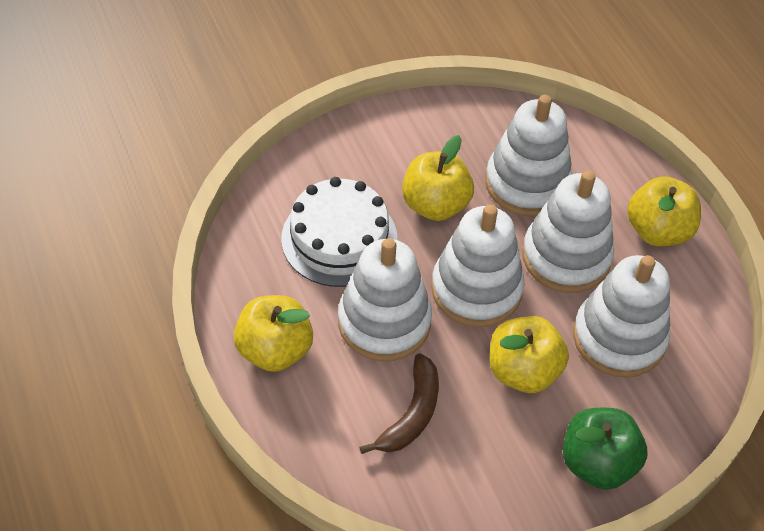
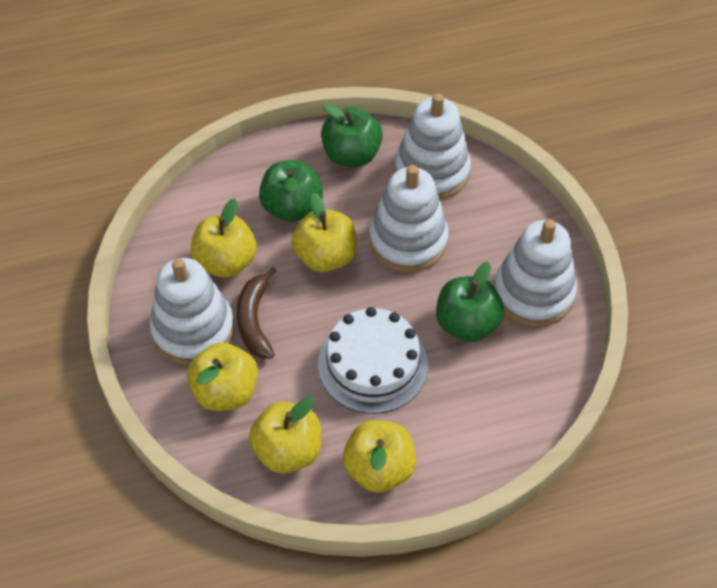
green apple: 1 -> 3
white stacking toy: 5 -> 4
yellow apple: 4 -> 5

